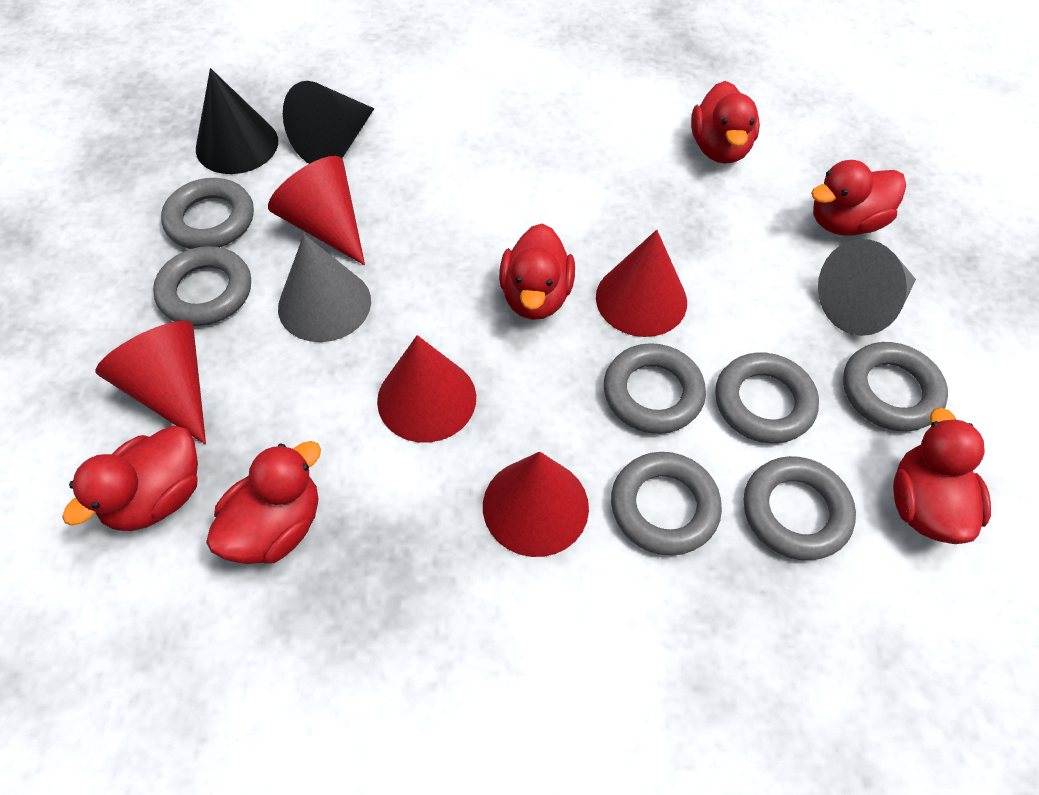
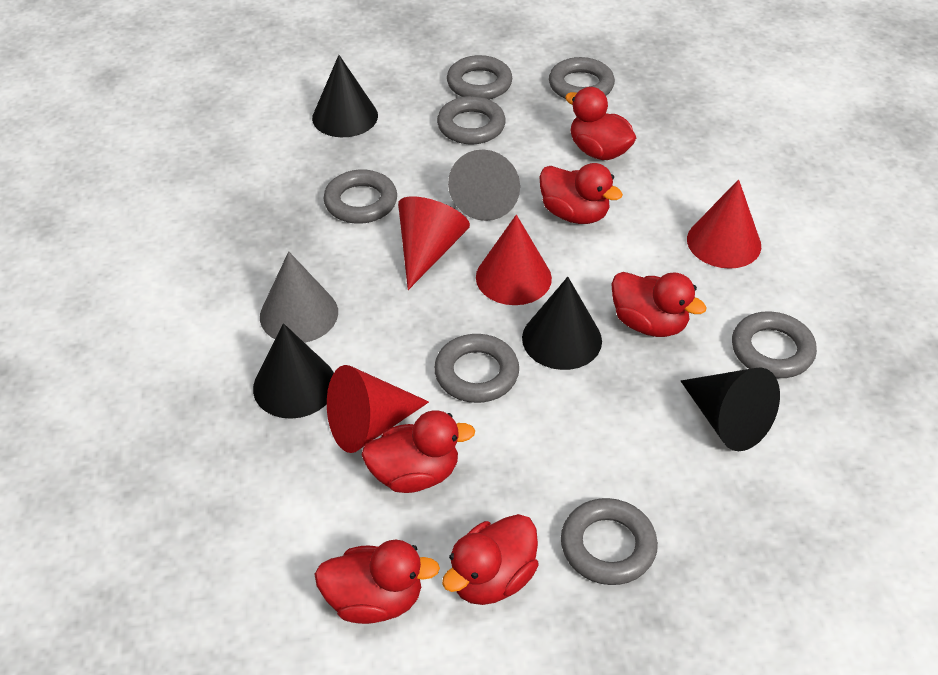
black cone: 2 -> 4
red cone: 5 -> 4

